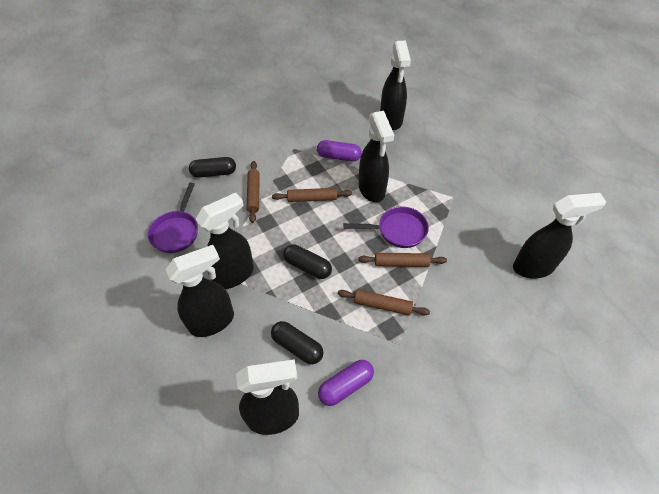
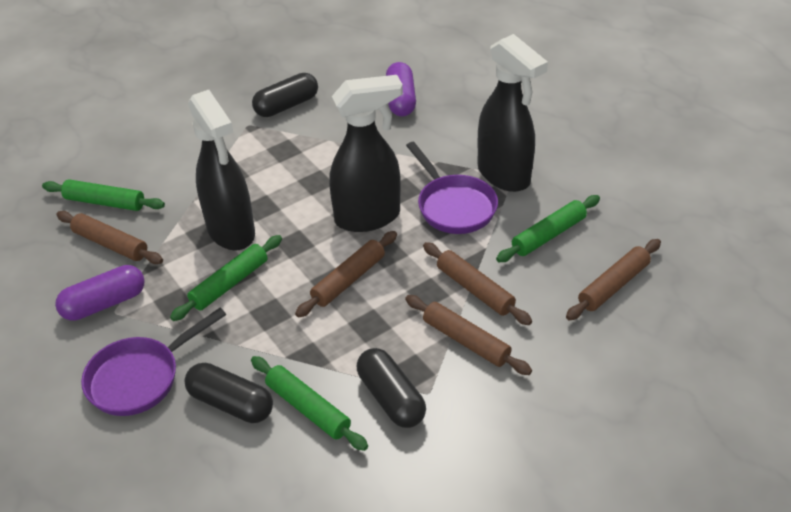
black spray bottle: 6 -> 3
brown rolling pin: 4 -> 5
green rolling pin: 0 -> 4

